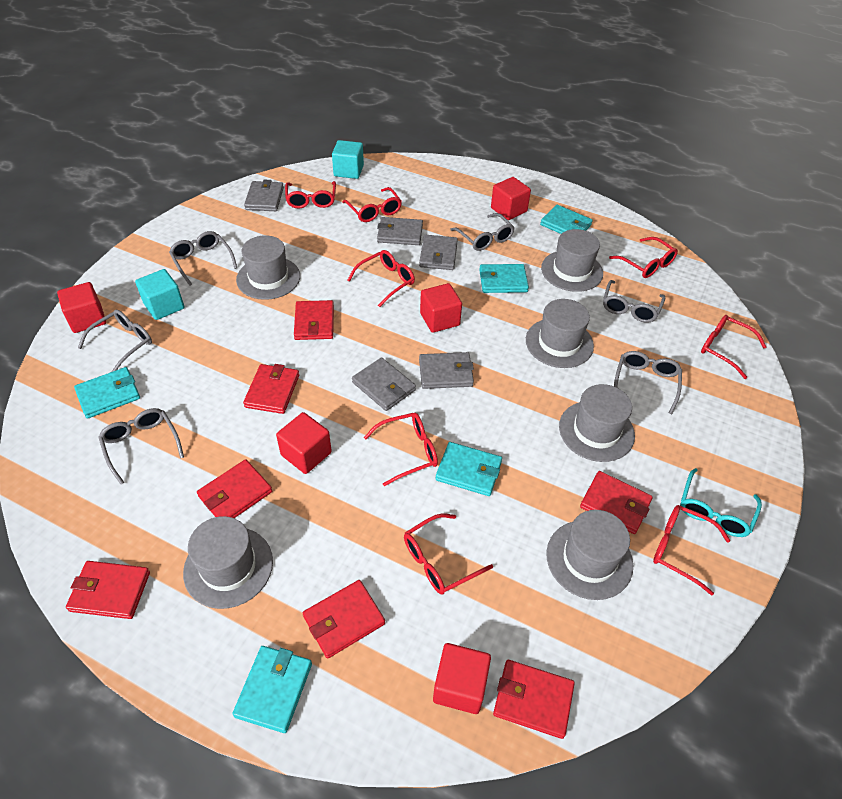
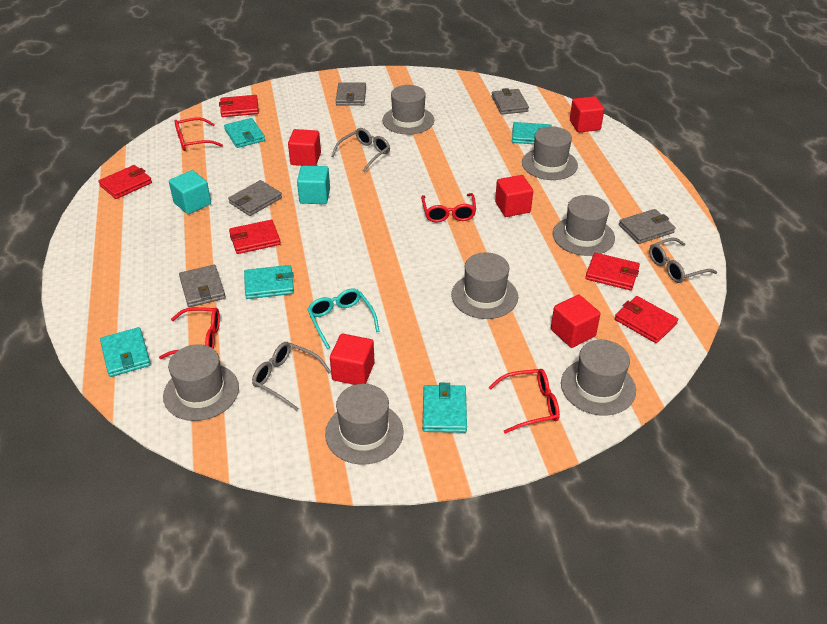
grey glasses: 6 -> 3
grey hat: 6 -> 7
red glasses: 8 -> 4
red wallet: 7 -> 5

